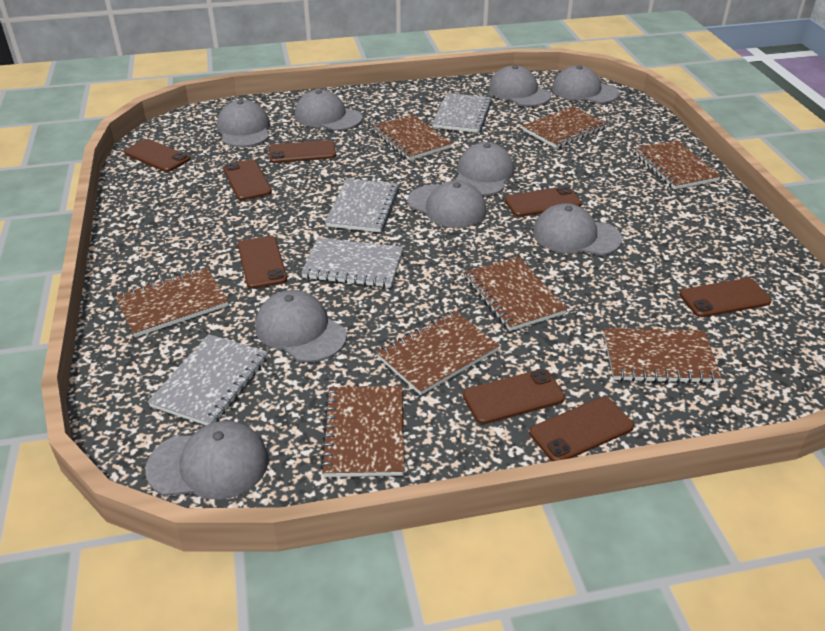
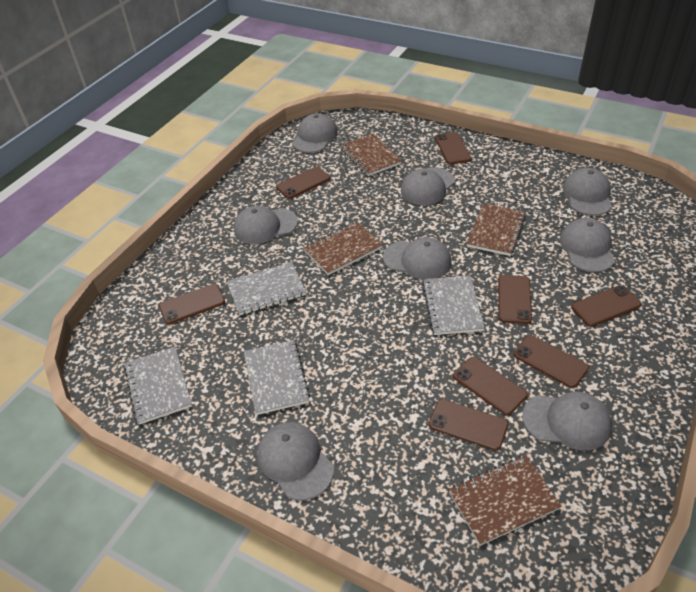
brown notebook: 8 -> 4
grey cap: 9 -> 8

